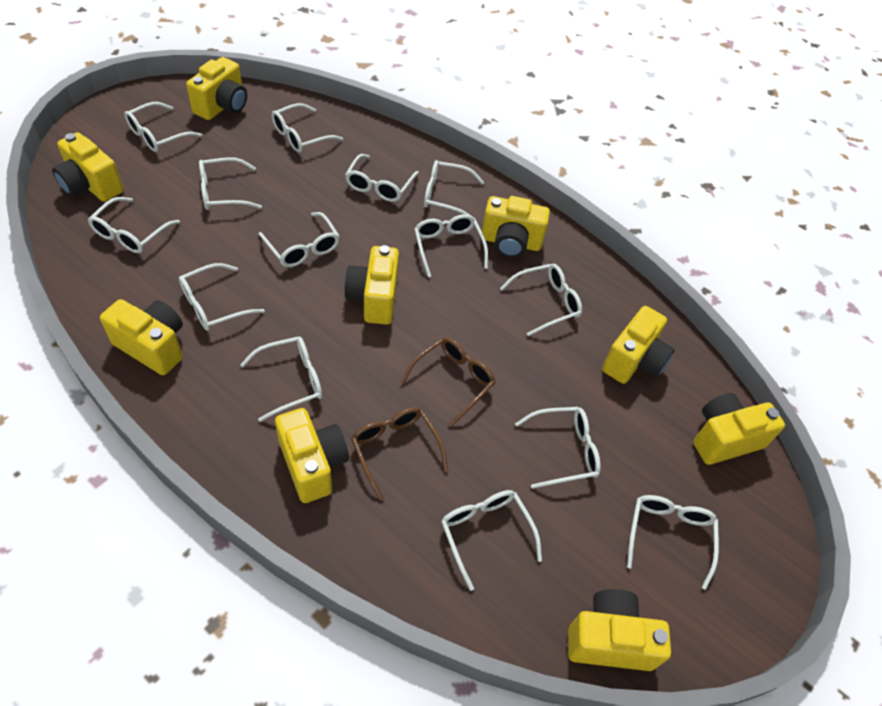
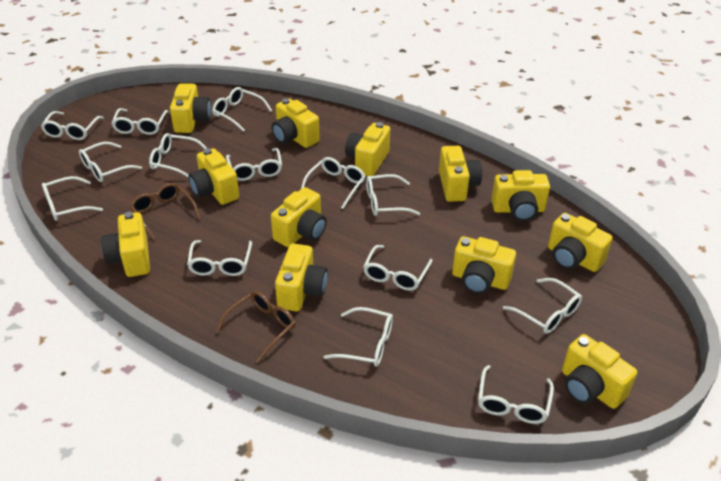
yellow camera: 9 -> 12

